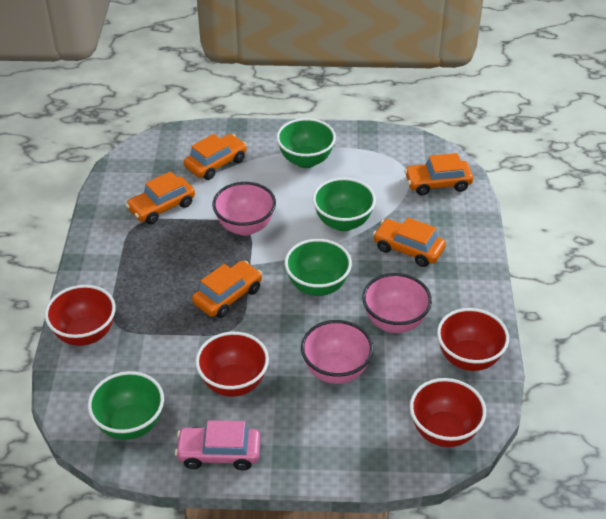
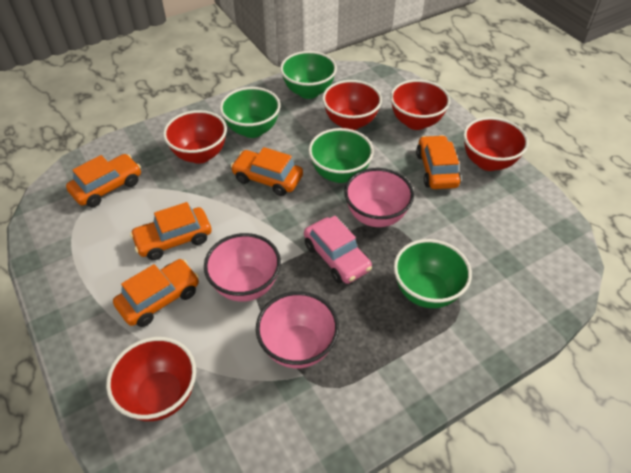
red bowl: 4 -> 5

